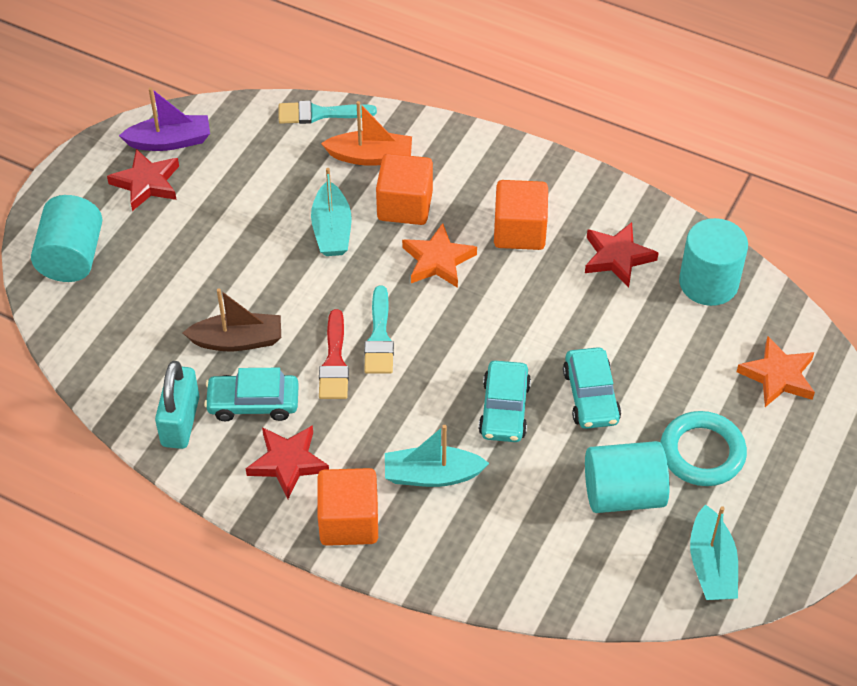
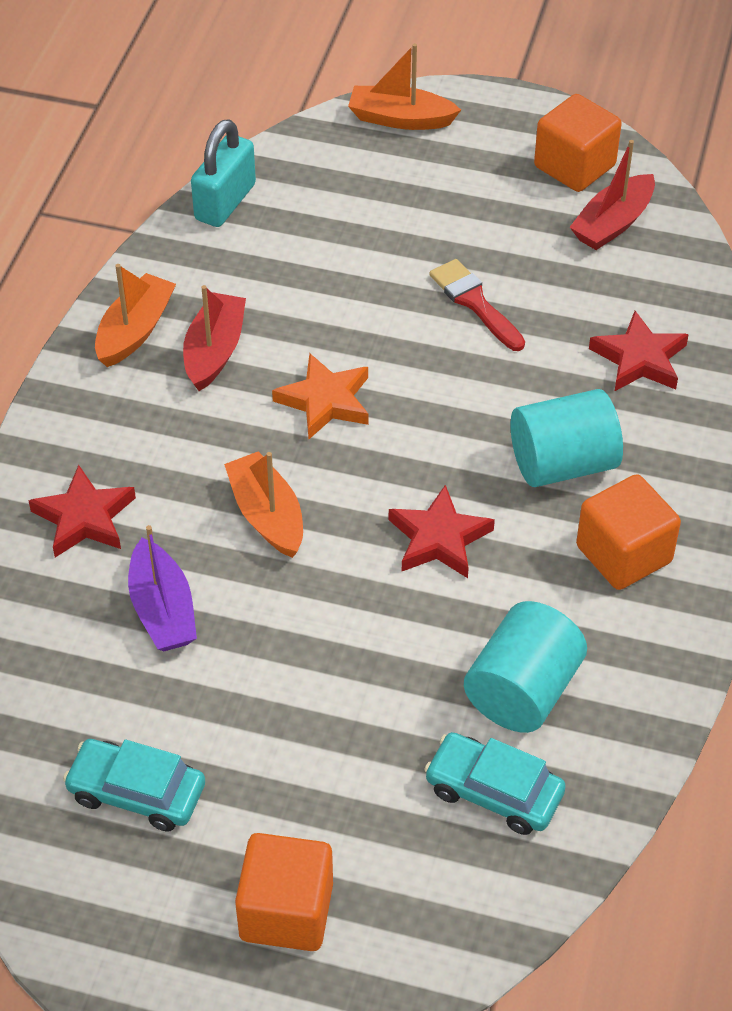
brown boat: 1 -> 0
orange boat: 1 -> 3
orange star: 2 -> 1
red boat: 0 -> 2
turquoise boat: 3 -> 0
turquoise brush: 2 -> 0
turquoise car: 3 -> 2
turquoise cylinder: 3 -> 2
turquoise ring: 1 -> 0

